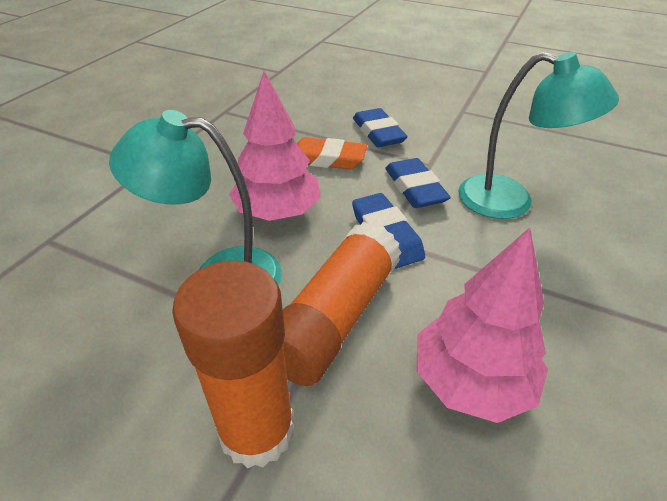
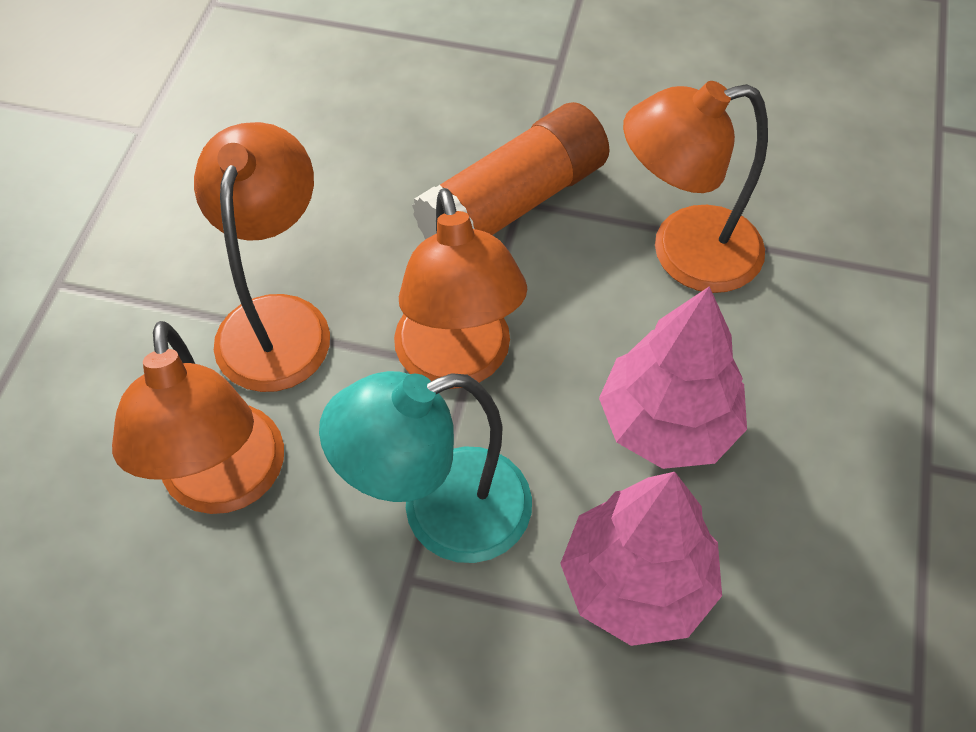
blue eraser: 3 -> 0
orange eraser: 1 -> 0
orange glue stick: 2 -> 1
orange lamp: 0 -> 4
turquoise lamp: 2 -> 1

